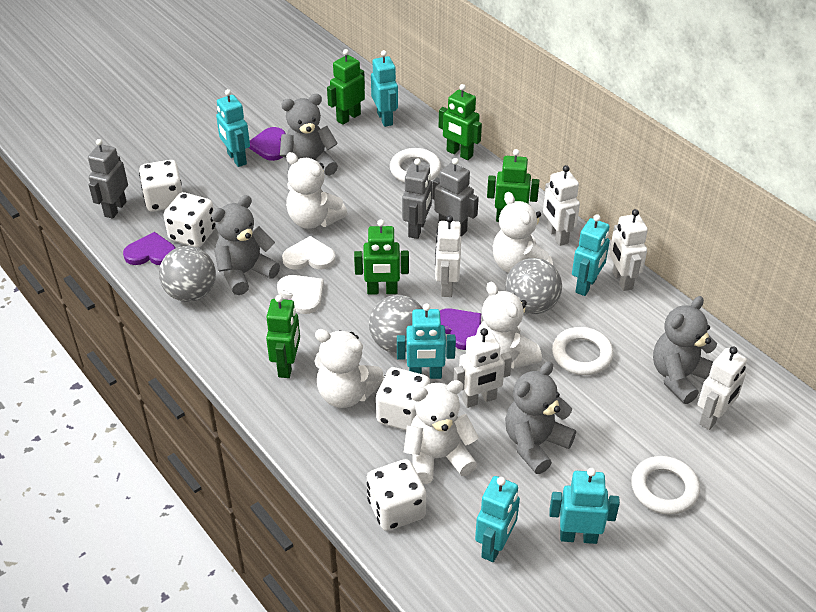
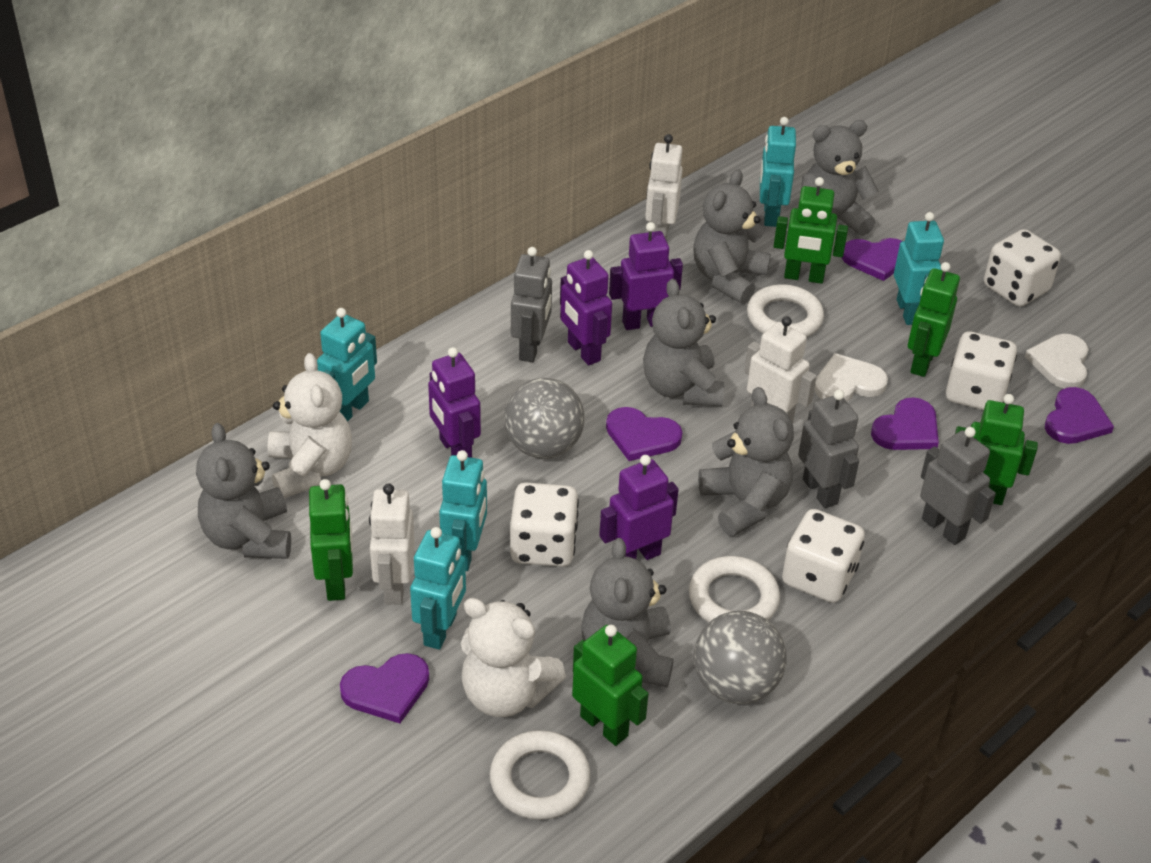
grey ball: 3 -> 2
grey teddy bear: 4 -> 6
purple heart: 3 -> 5
purple robot: 0 -> 4
turquoise robot: 6 -> 5
white robot: 5 -> 3
white teddy bear: 5 -> 2

